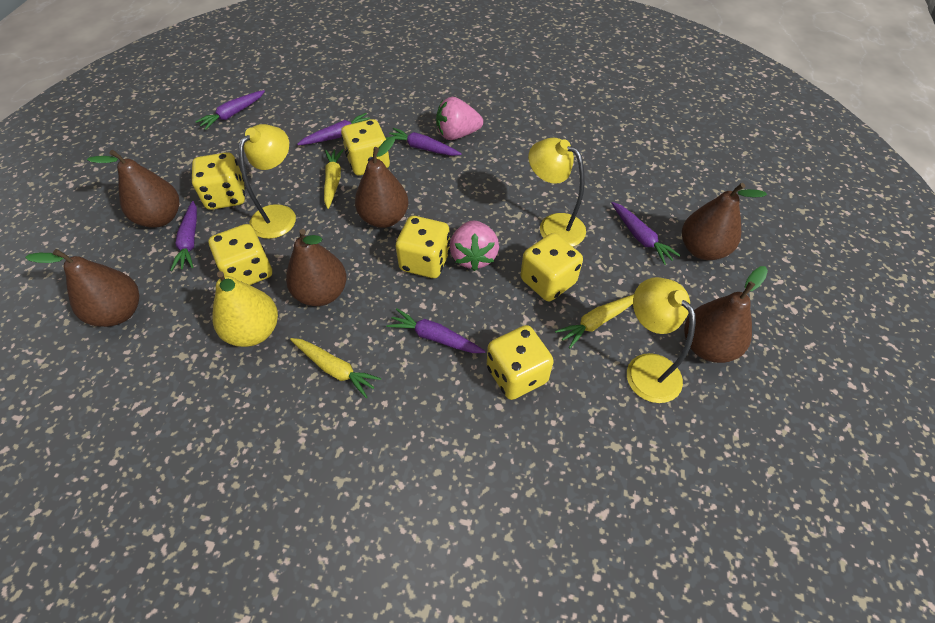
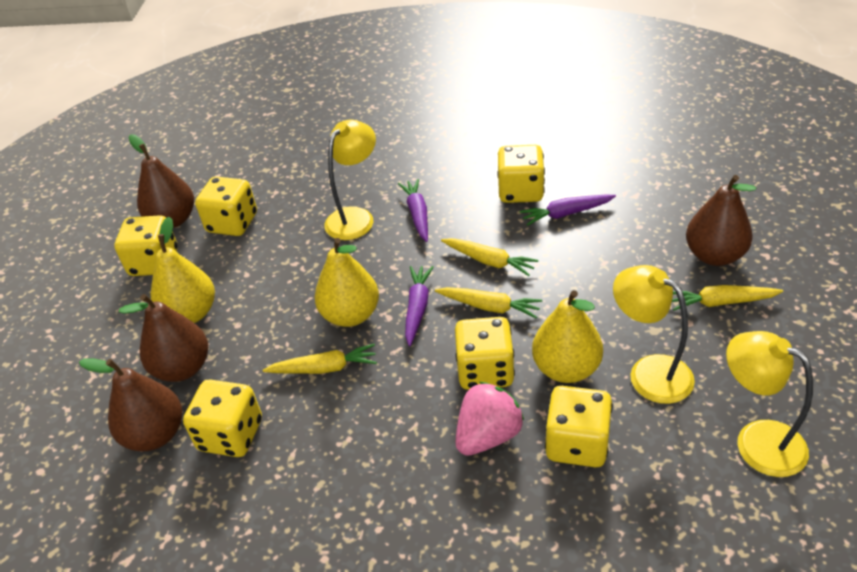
brown pear: 6 -> 4
pink strawberry: 2 -> 1
purple carrot: 6 -> 3
yellow carrot: 3 -> 4
yellow pear: 1 -> 3

